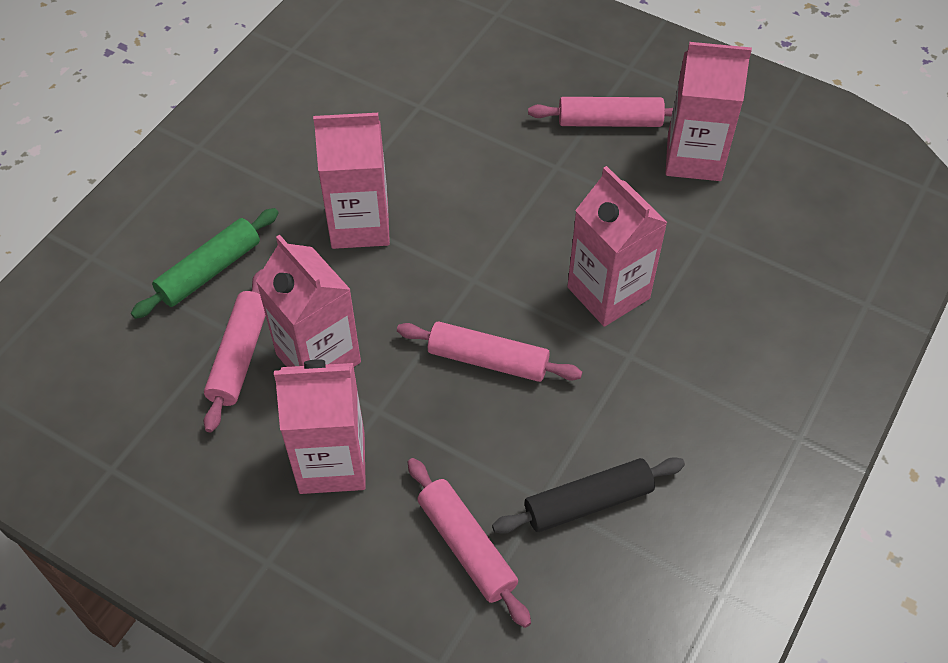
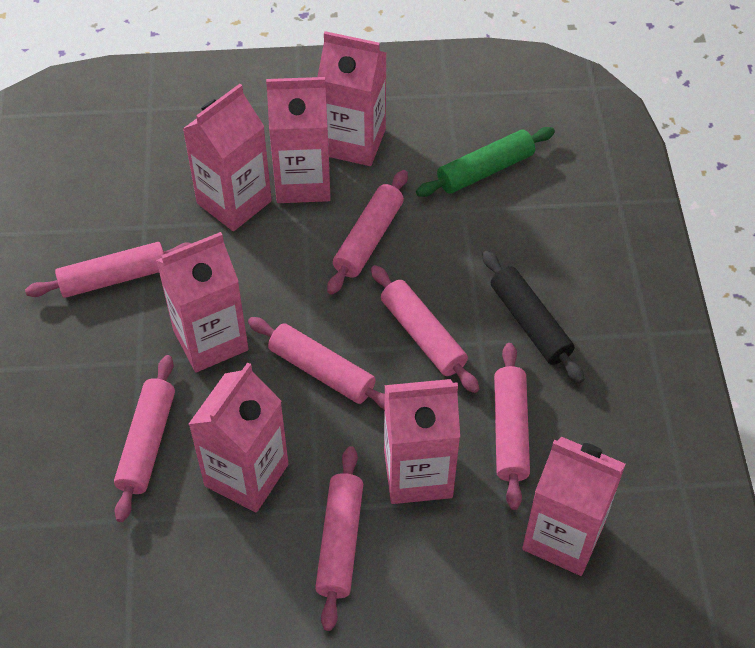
pink carton: 5 -> 7
pink rolling pin: 4 -> 7

